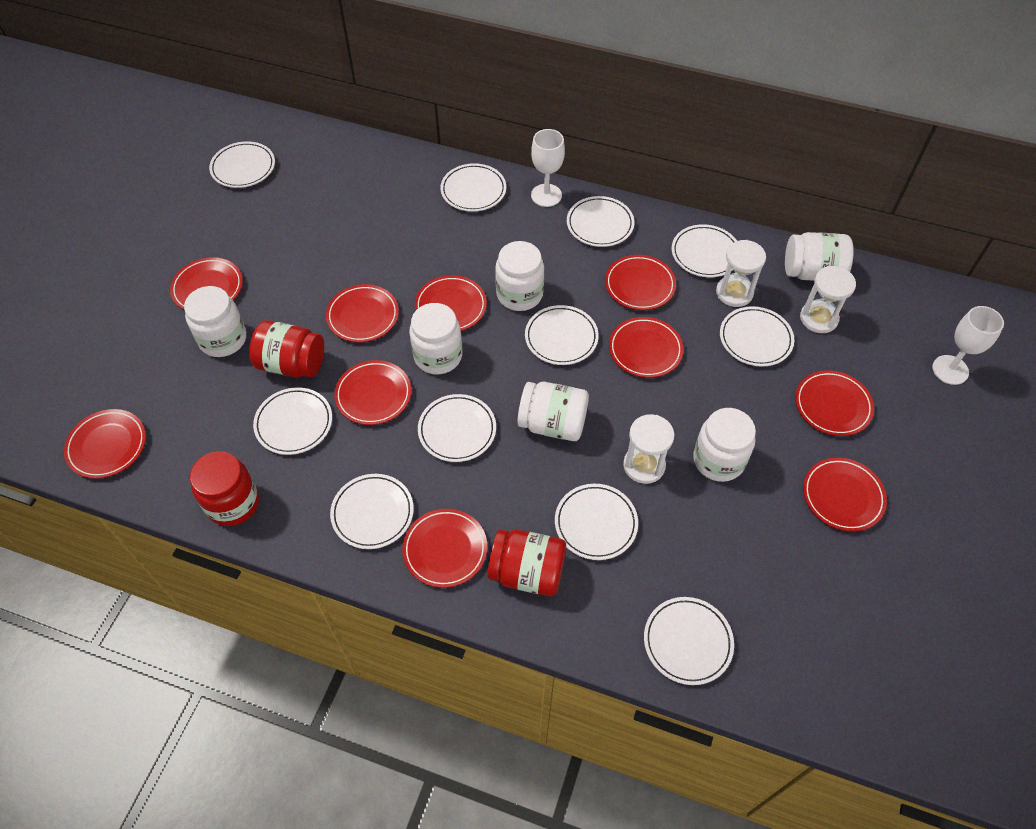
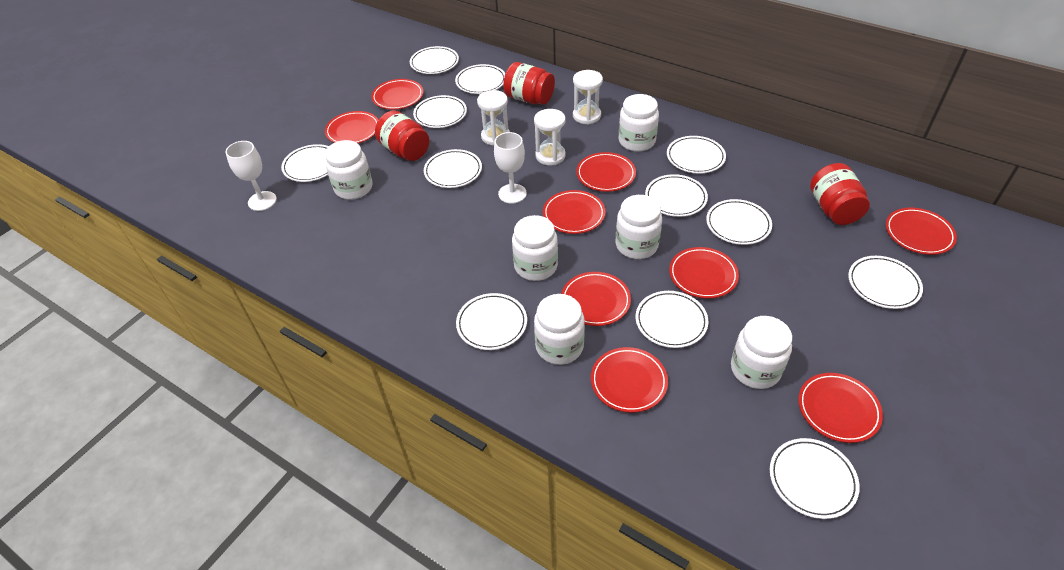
red plate: 10 -> 9
white plate: 11 -> 12

